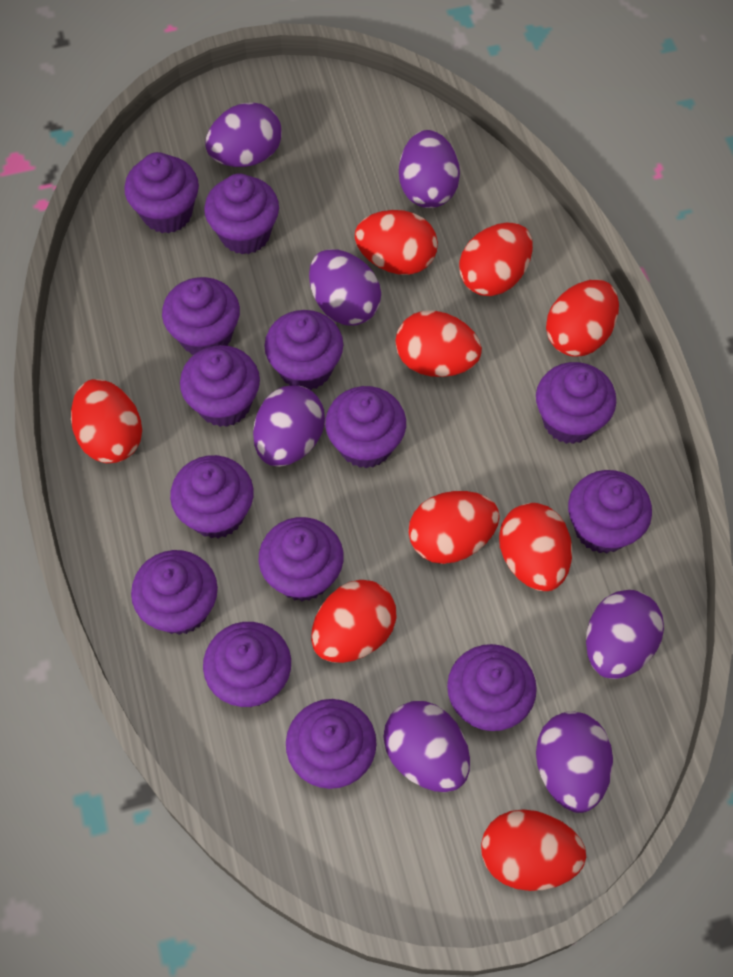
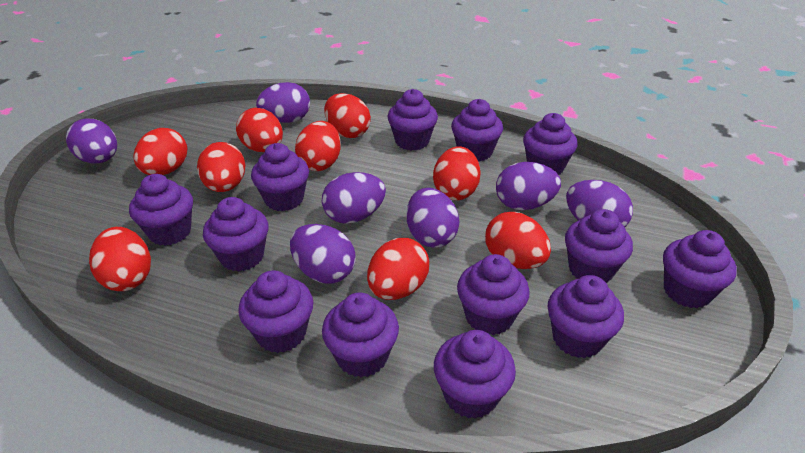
purple cupcake: 14 -> 13

